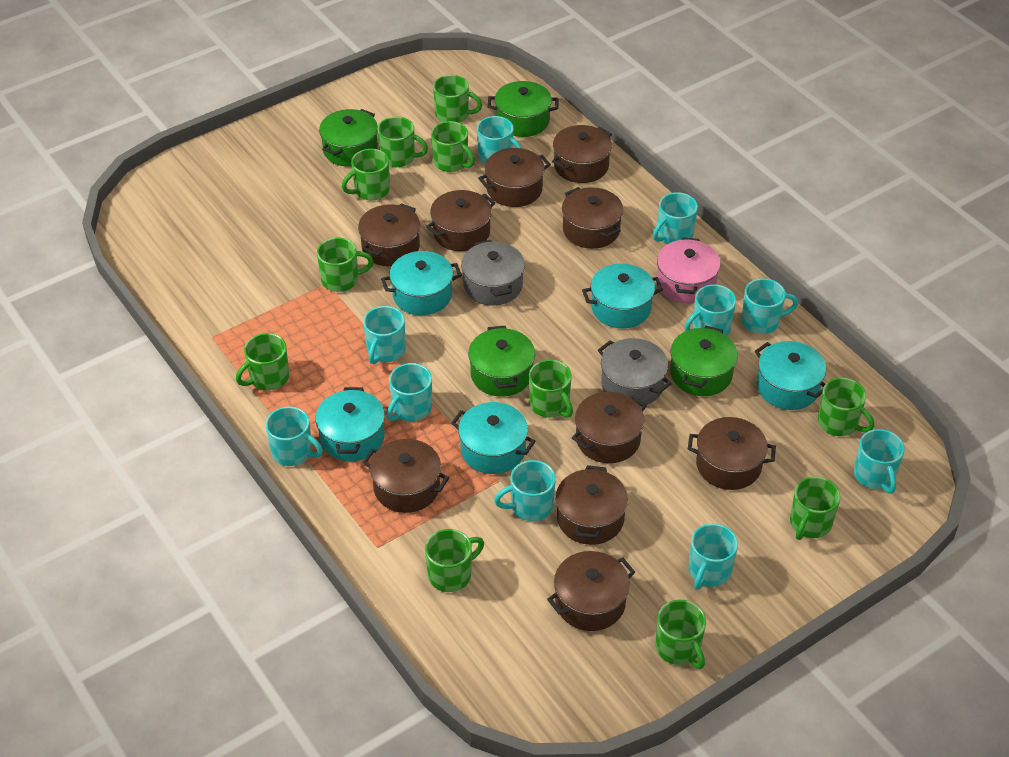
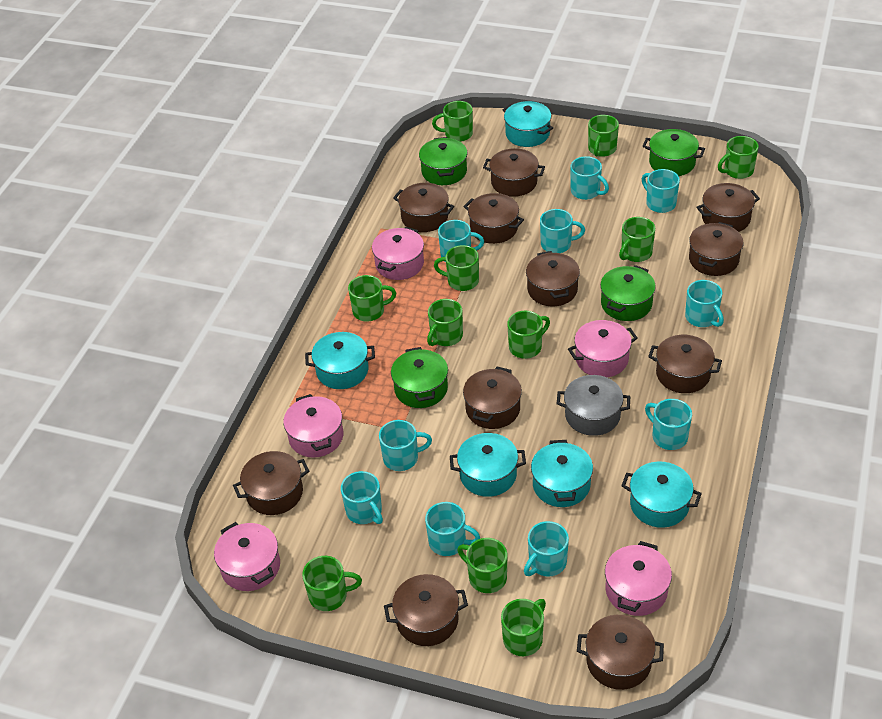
brown pot: 10 -> 11
grey pot: 2 -> 1
pink pot: 1 -> 5

